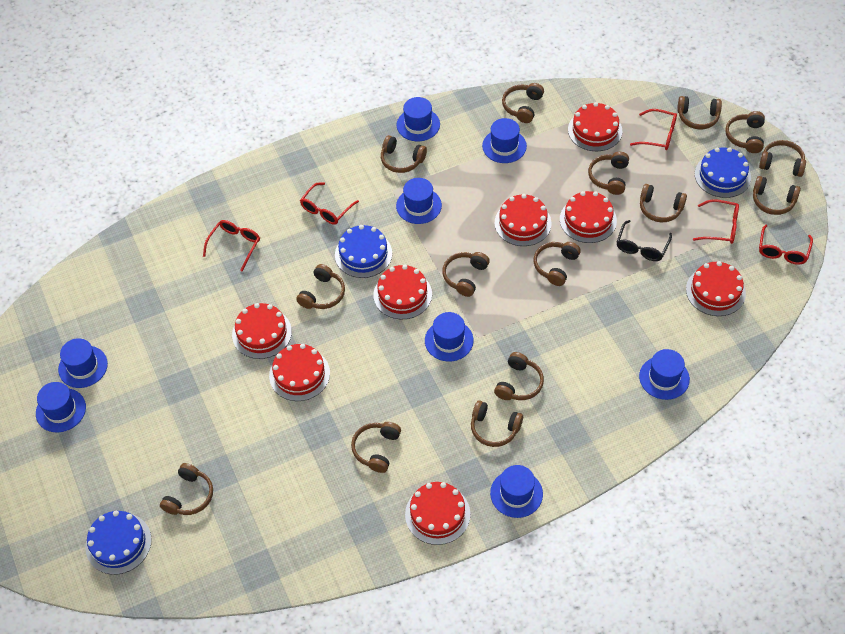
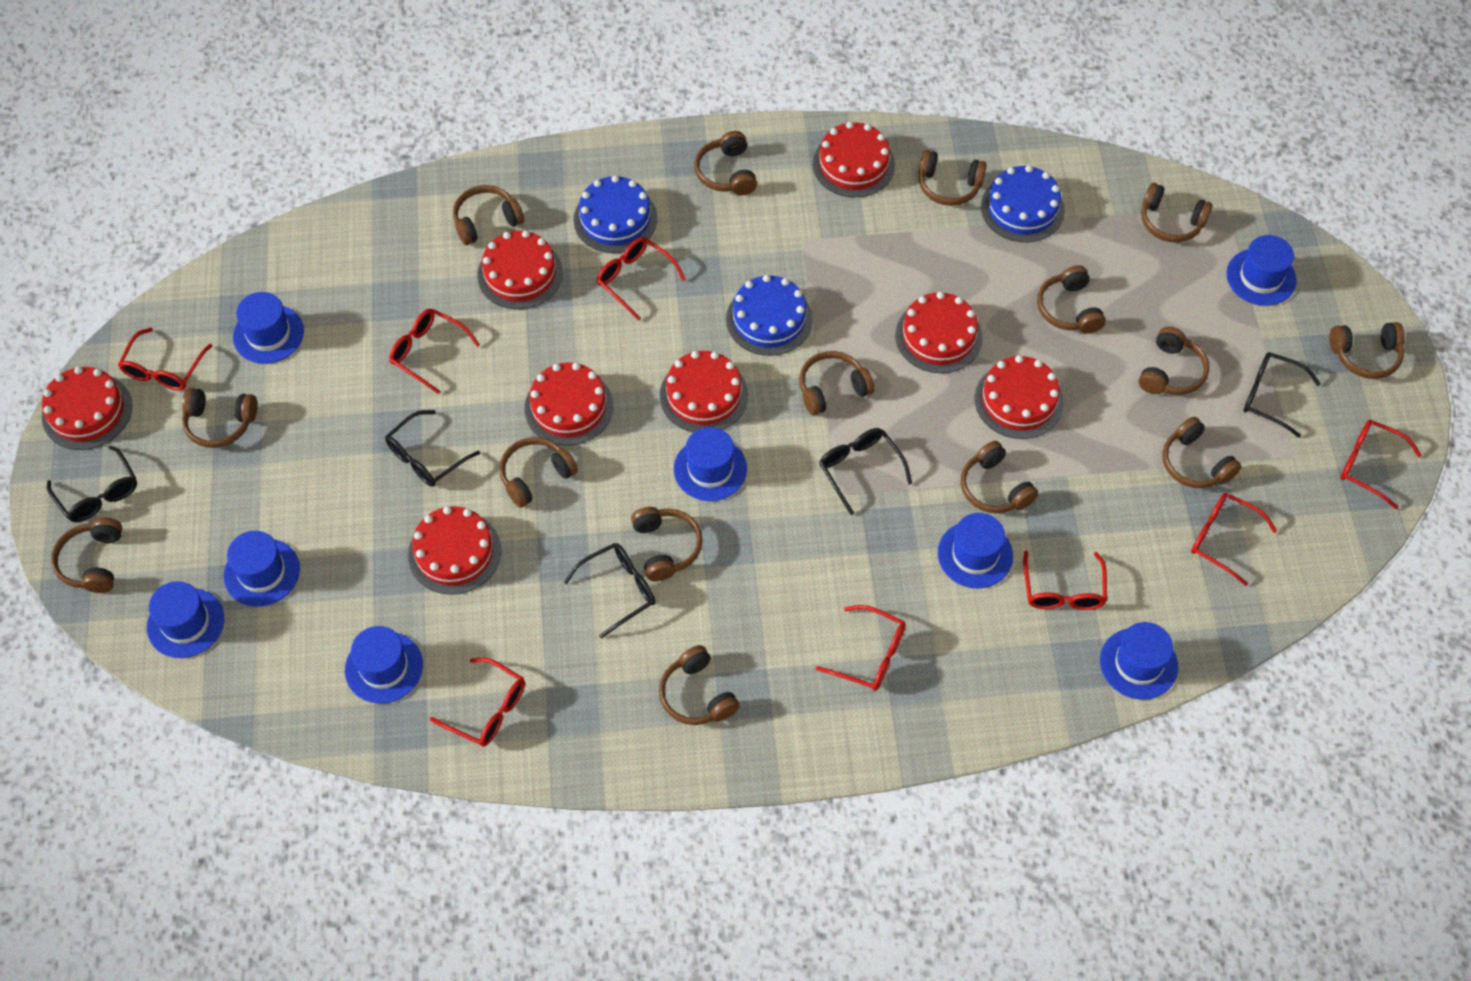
black glasses: 1 -> 5
red glasses: 5 -> 8

